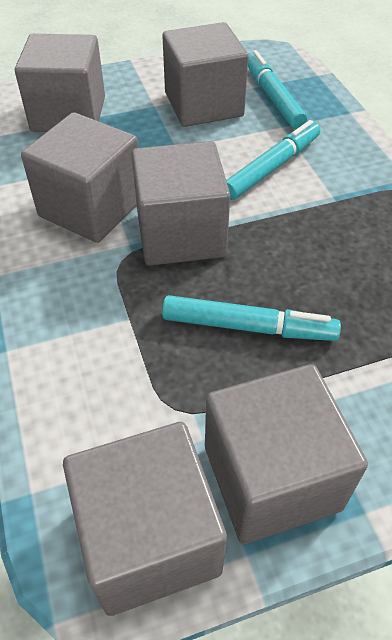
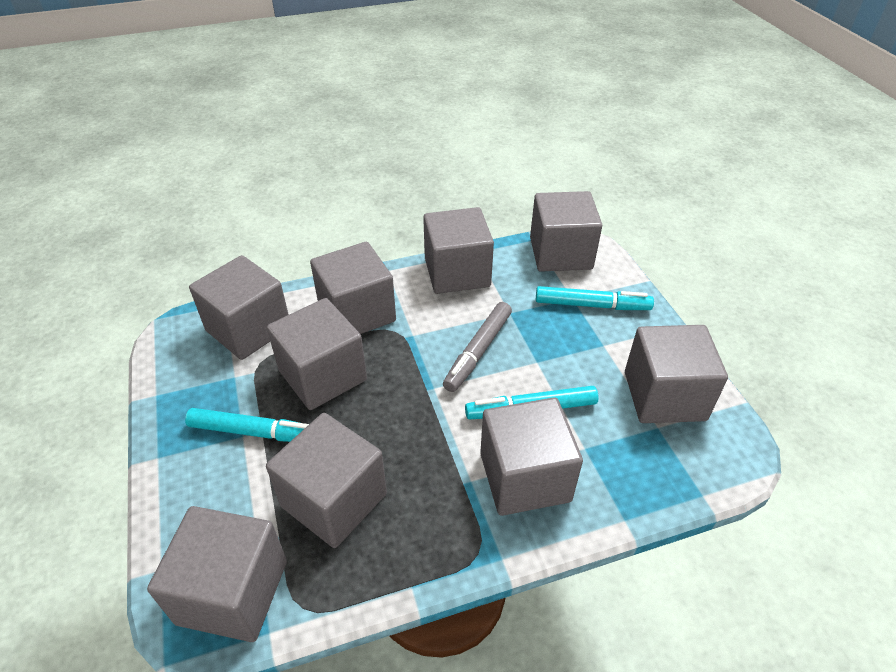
grey cube: 6 -> 9
grey marker: 0 -> 1

